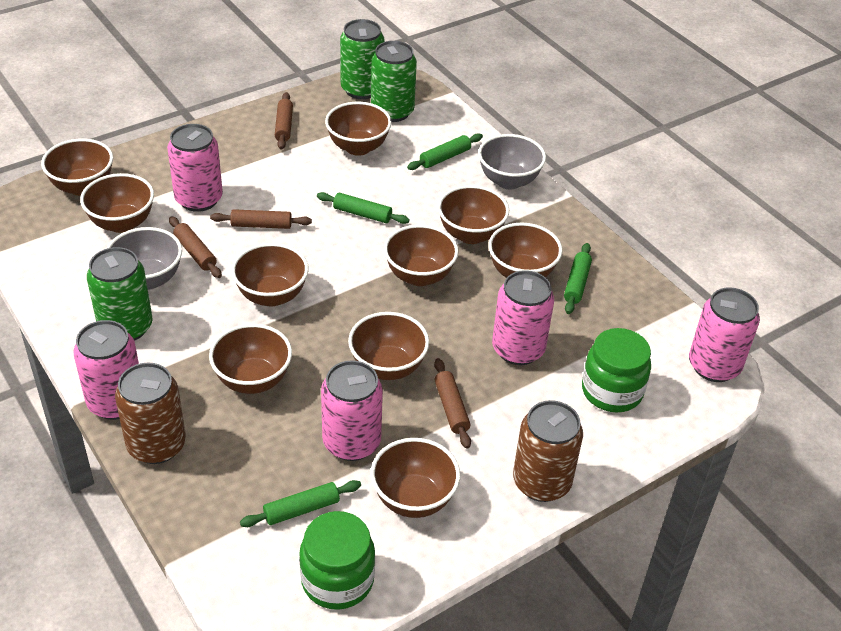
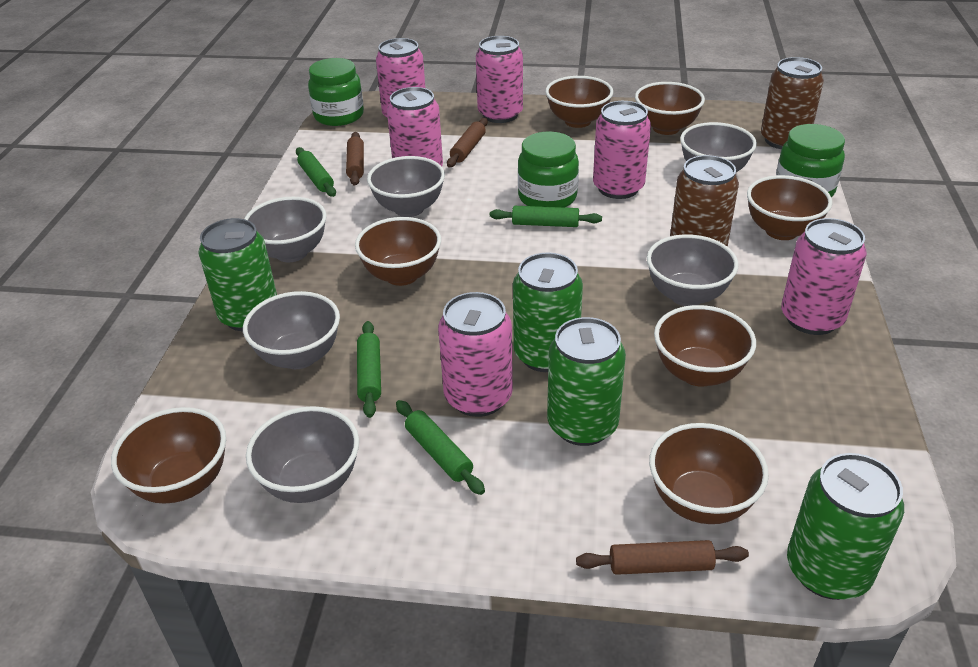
brown bowl: 10 -> 7
brown rolling pin: 4 -> 3
green can: 3 -> 4
green jar: 2 -> 3
grey bowl: 2 -> 6
pink can: 5 -> 6

